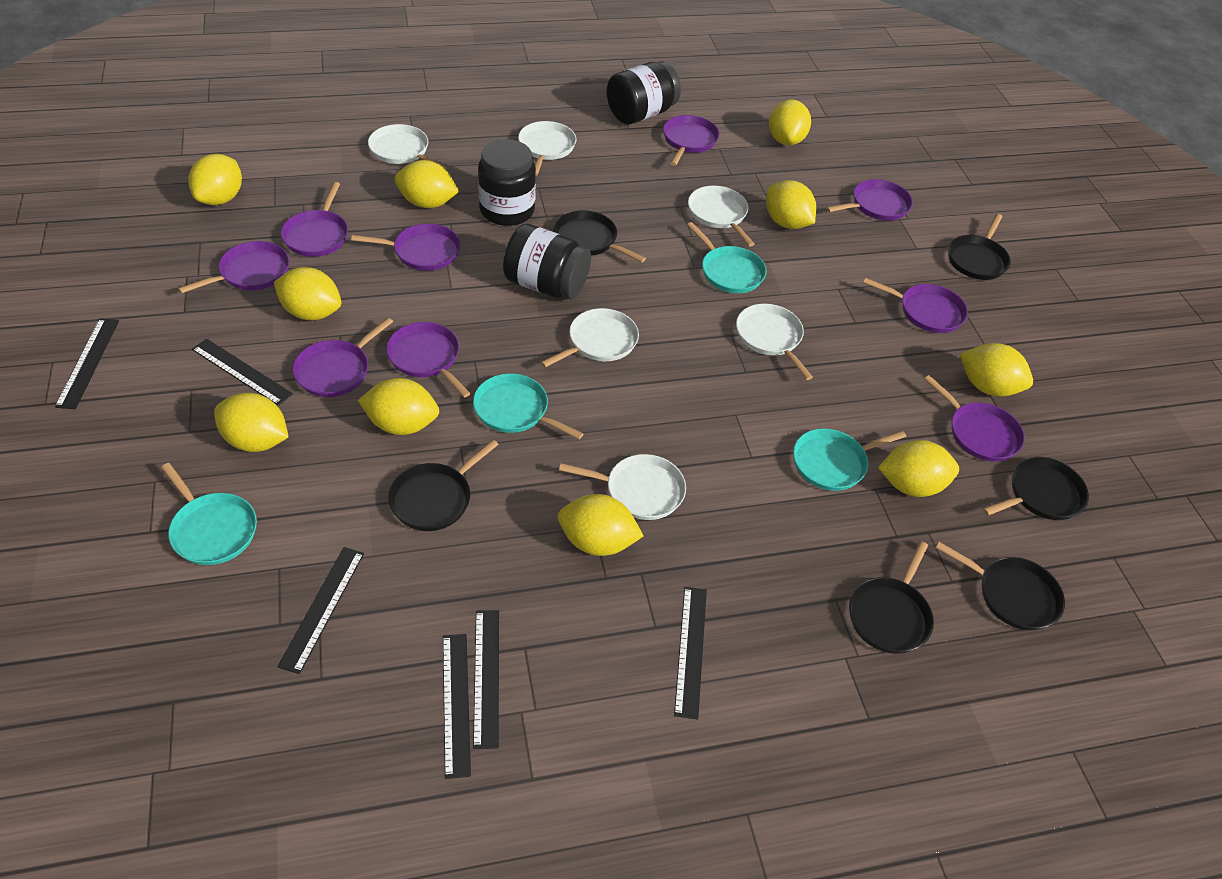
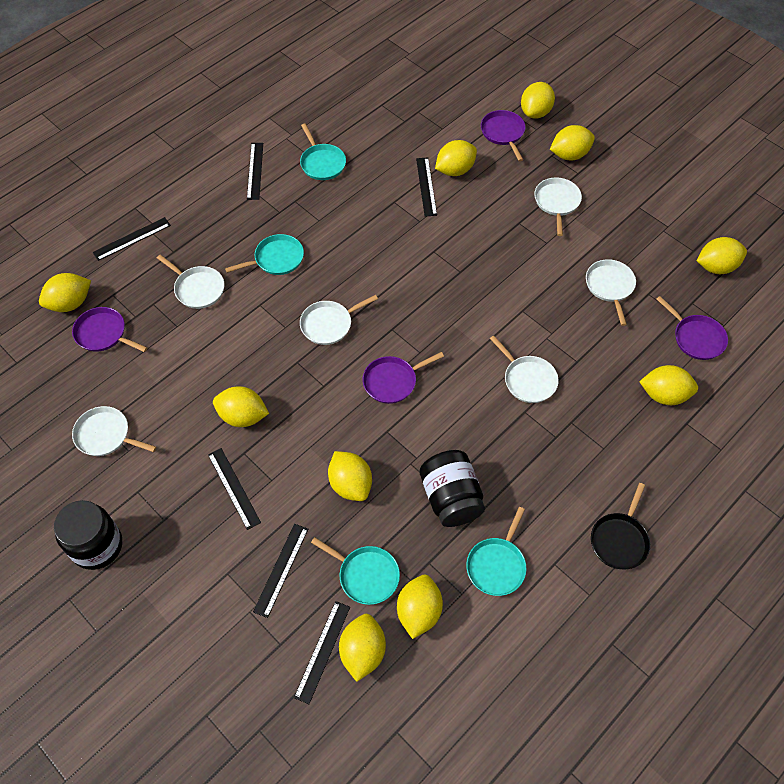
black jar: 3 -> 2
black pan: 6 -> 1
purple pan: 9 -> 4

